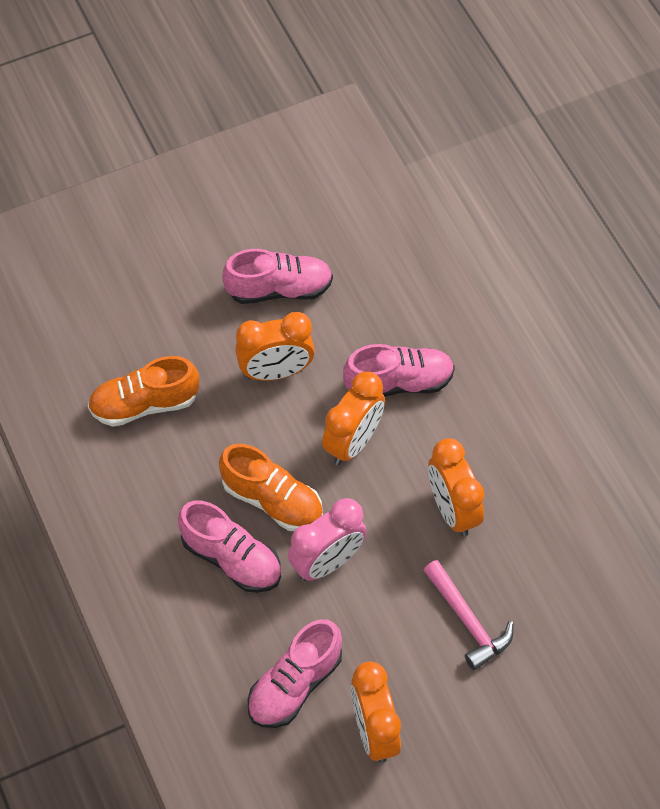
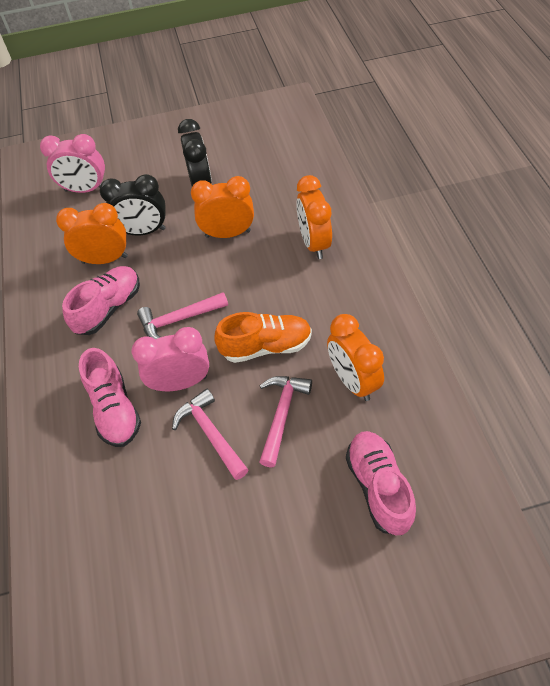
black clock: 0 -> 2
orange shoe: 2 -> 1
pink clock: 1 -> 2
pink hammer: 1 -> 3
pink shoe: 4 -> 3

